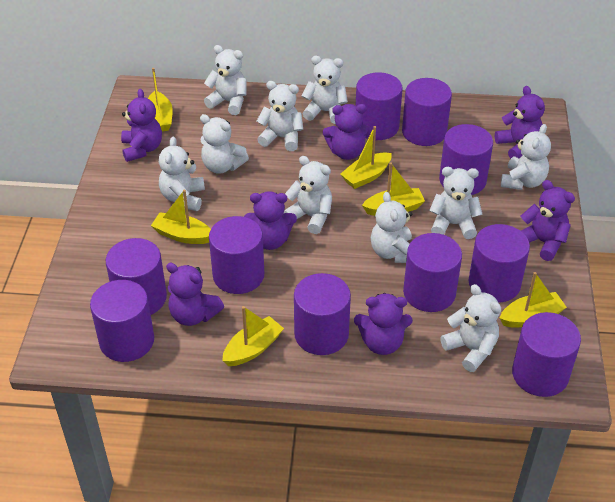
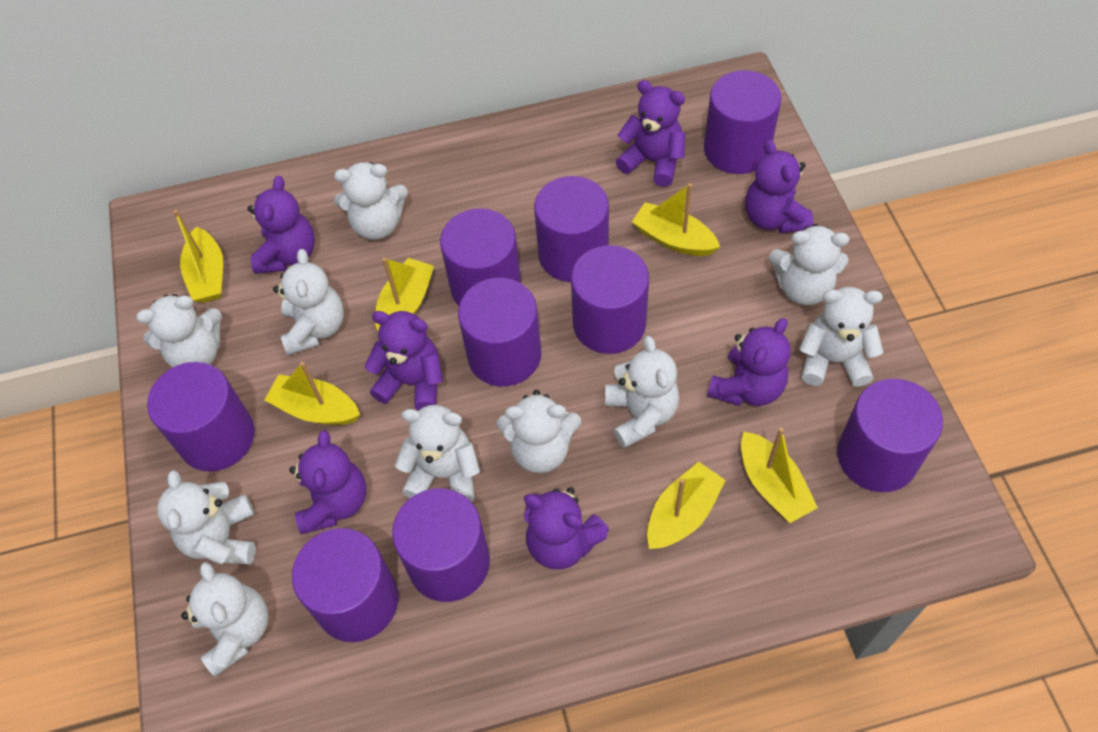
purple cylinder: 10 -> 9

